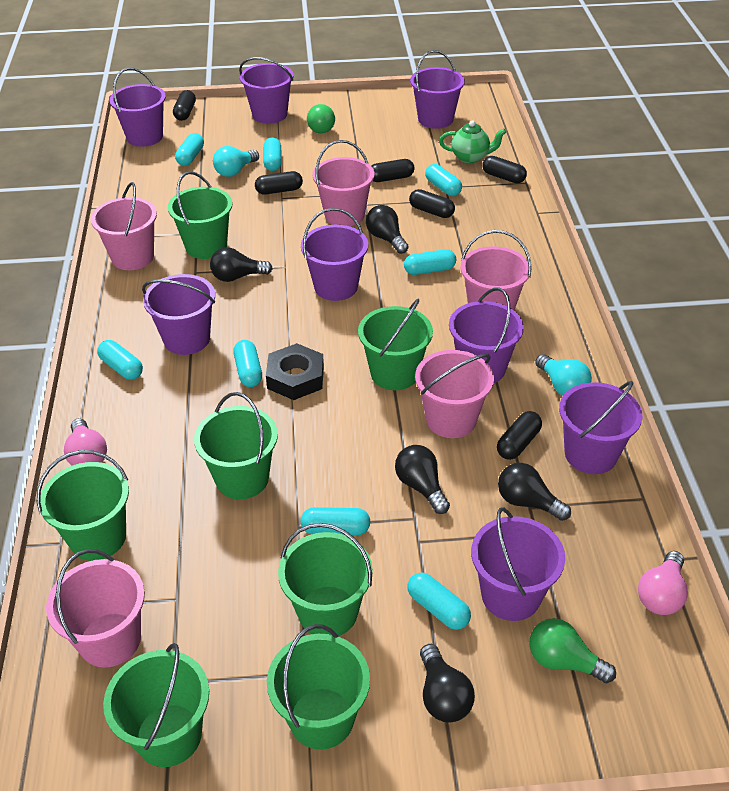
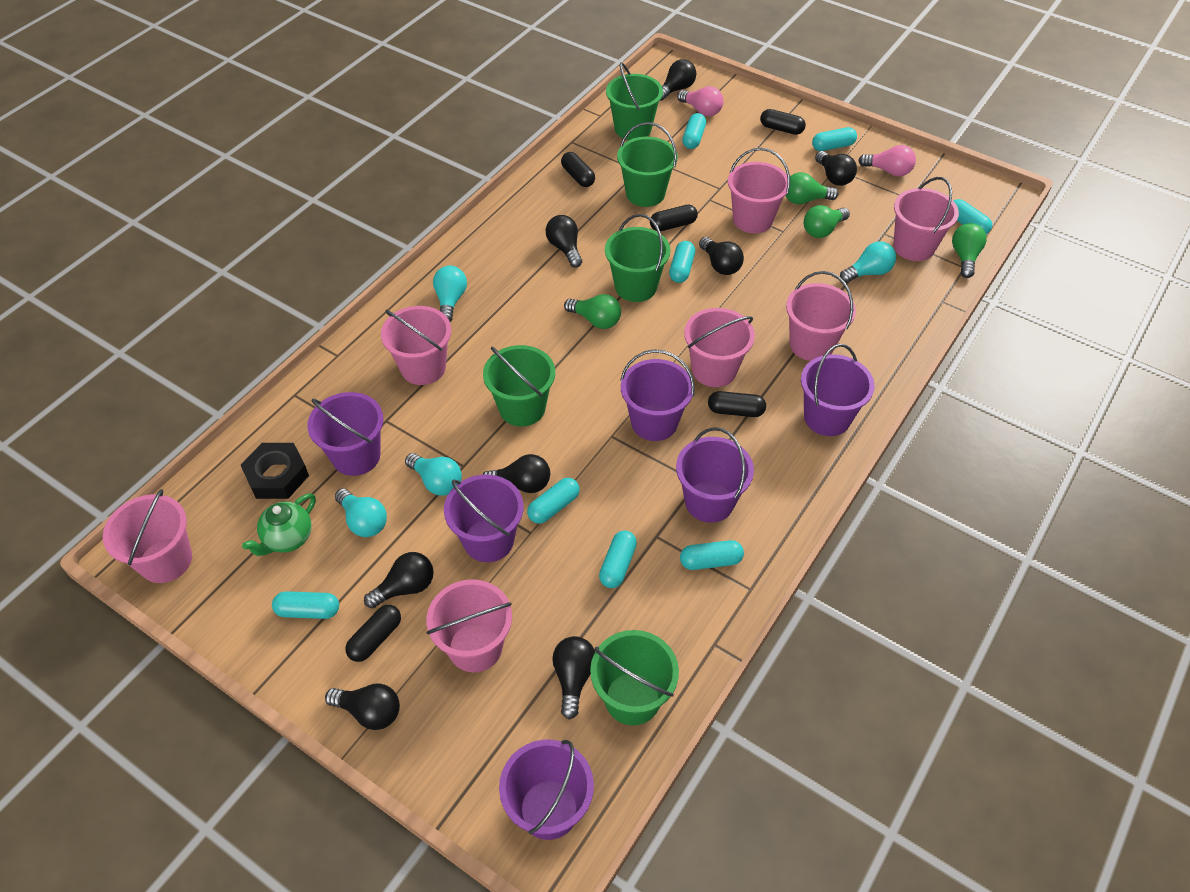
black capsule: 6 -> 5
black light bulb: 5 -> 8
green bucket: 7 -> 5
green light bulb: 2 -> 4
pink bucket: 5 -> 7
purple bucket: 8 -> 6
turquoise light bulb: 2 -> 4

